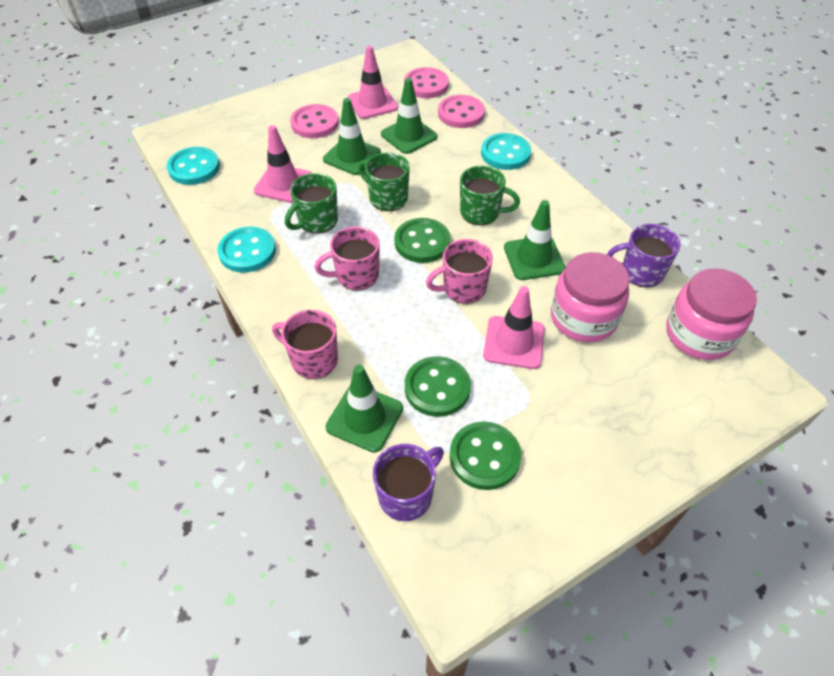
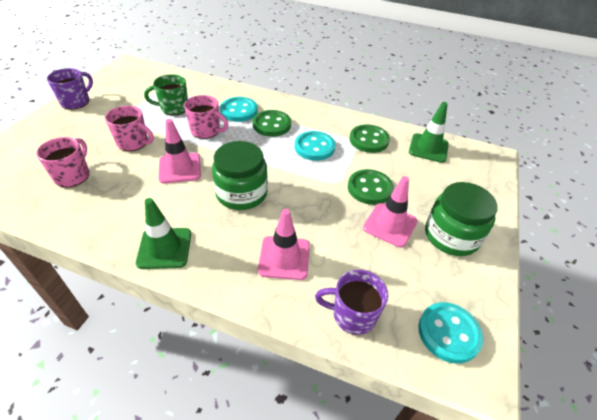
green jar: 0 -> 2
green mug: 3 -> 1
green traffic cone: 4 -> 2
pink button: 3 -> 0
pink jar: 2 -> 0

